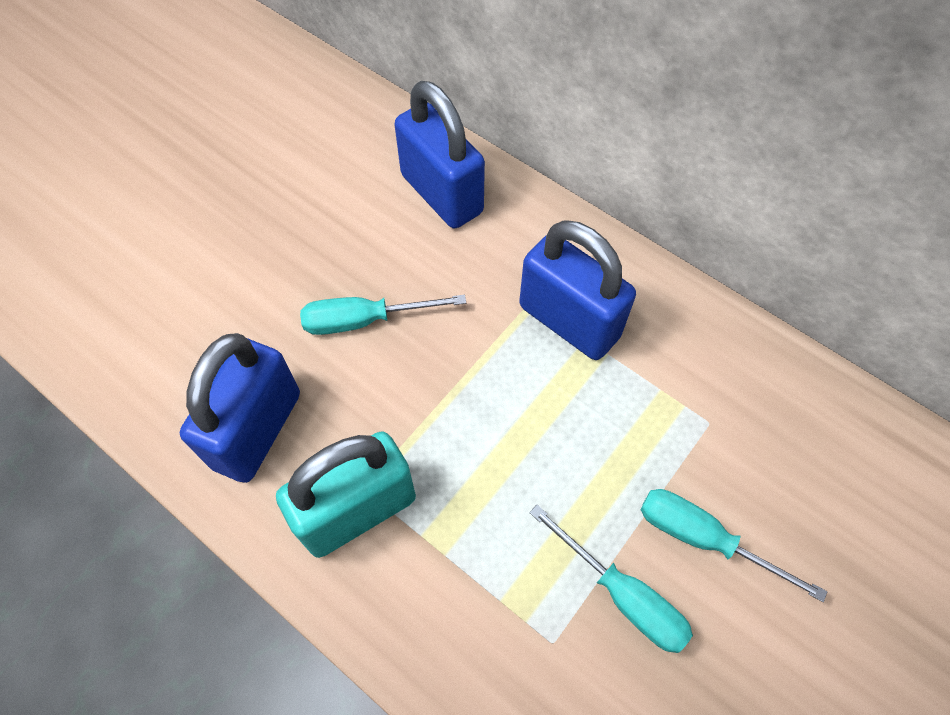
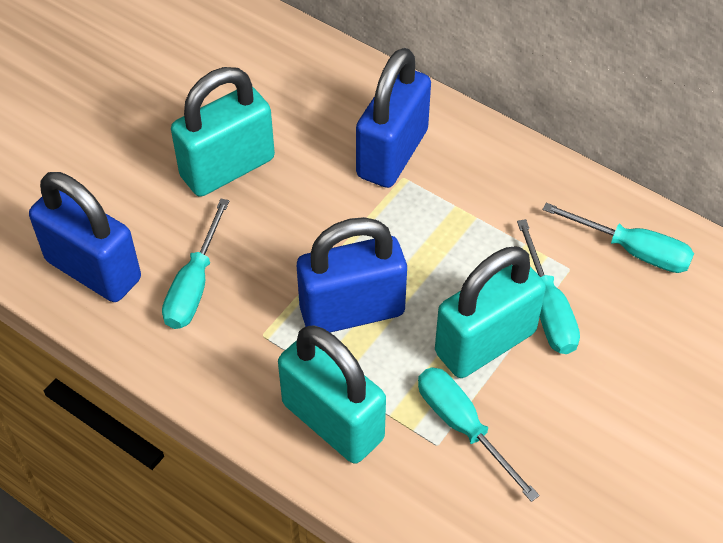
turquoise padlock: 1 -> 3
turquoise screwdriver: 3 -> 4

